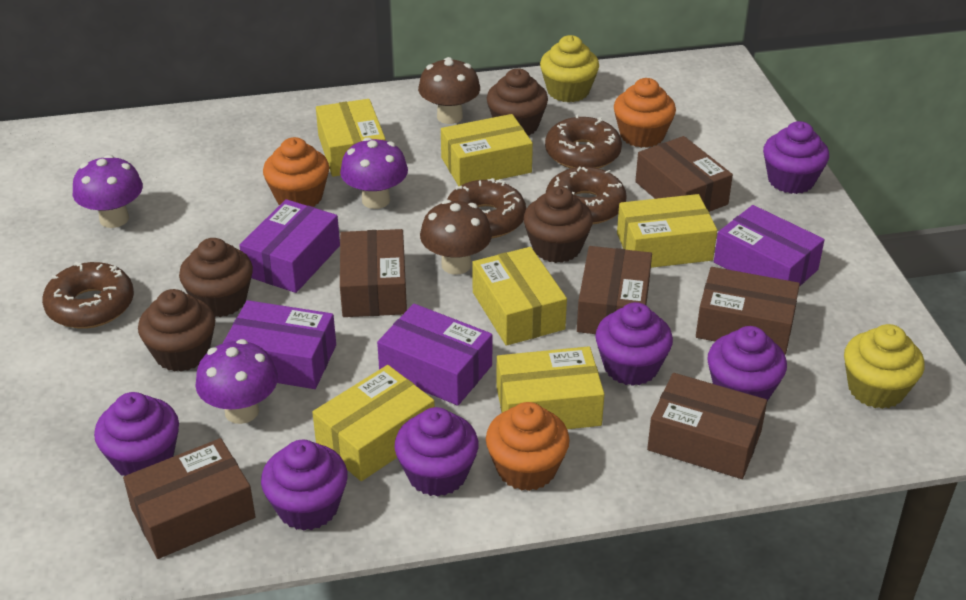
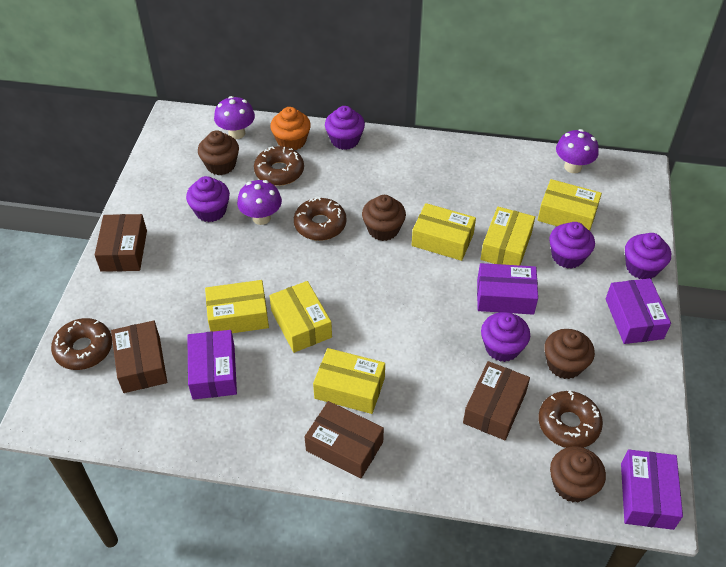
brown box: 6 -> 4
brown mushroom: 2 -> 0
orange cupcake: 3 -> 1
purple cupcake: 6 -> 5
yellow cupcake: 2 -> 0

